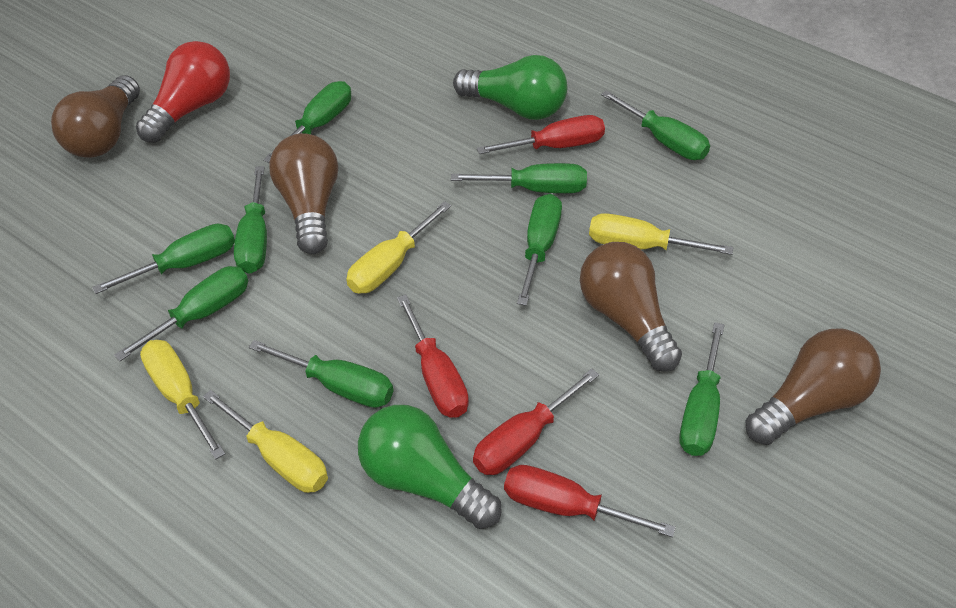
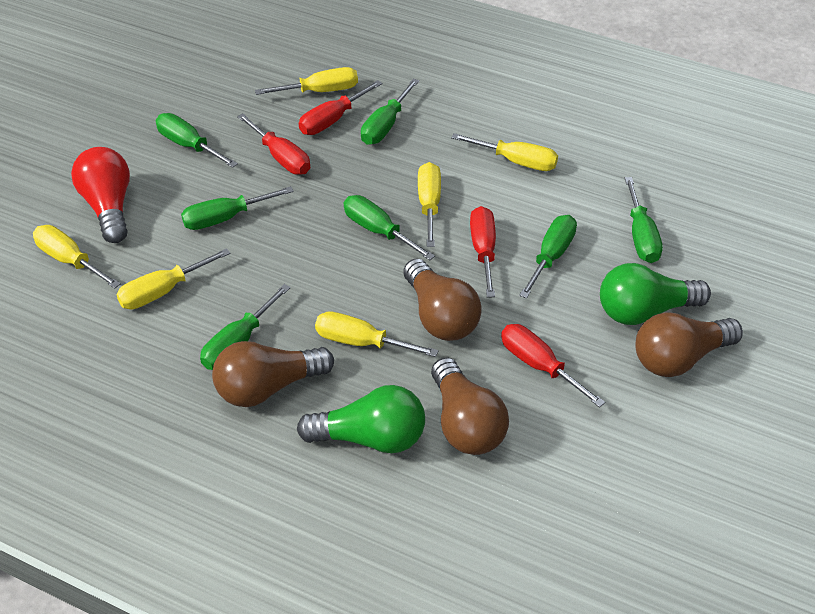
green screwdriver: 9 -> 7
yellow screwdriver: 4 -> 6

